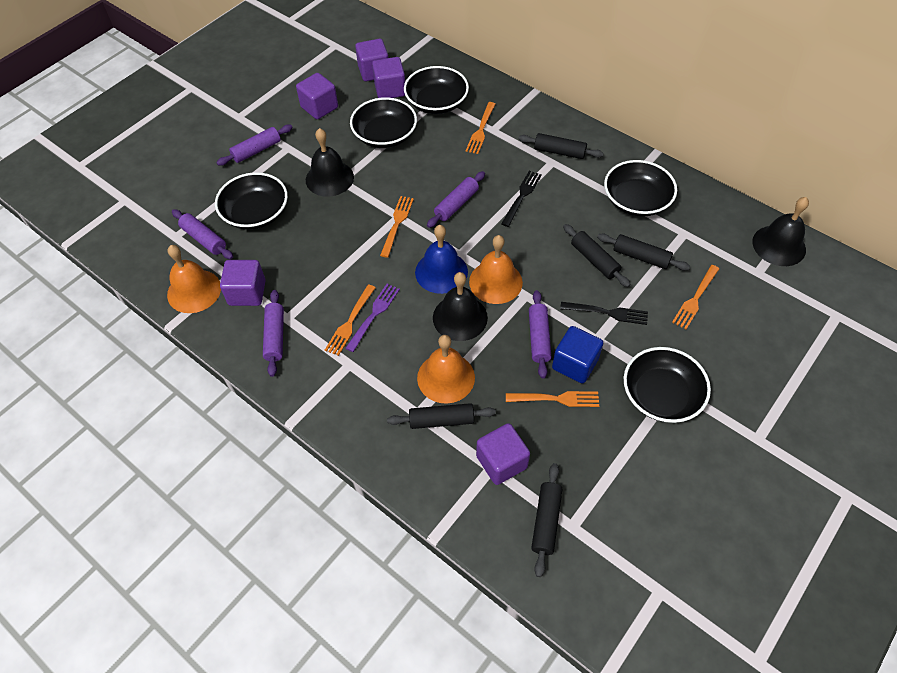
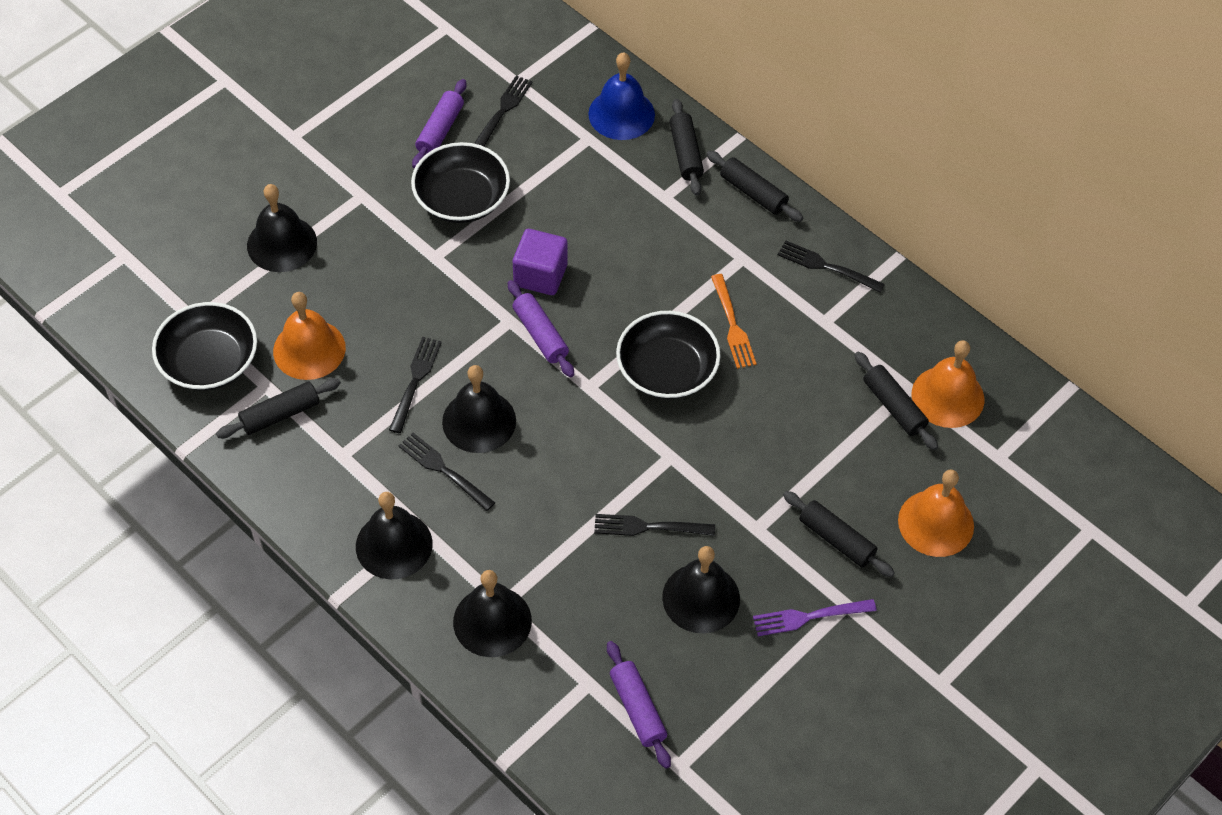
black bell: 3 -> 5
black bowl: 5 -> 3
black fork: 2 -> 5
blue cube: 1 -> 0
orange fork: 5 -> 1
purple cube: 5 -> 1
purple rolling pin: 5 -> 3

